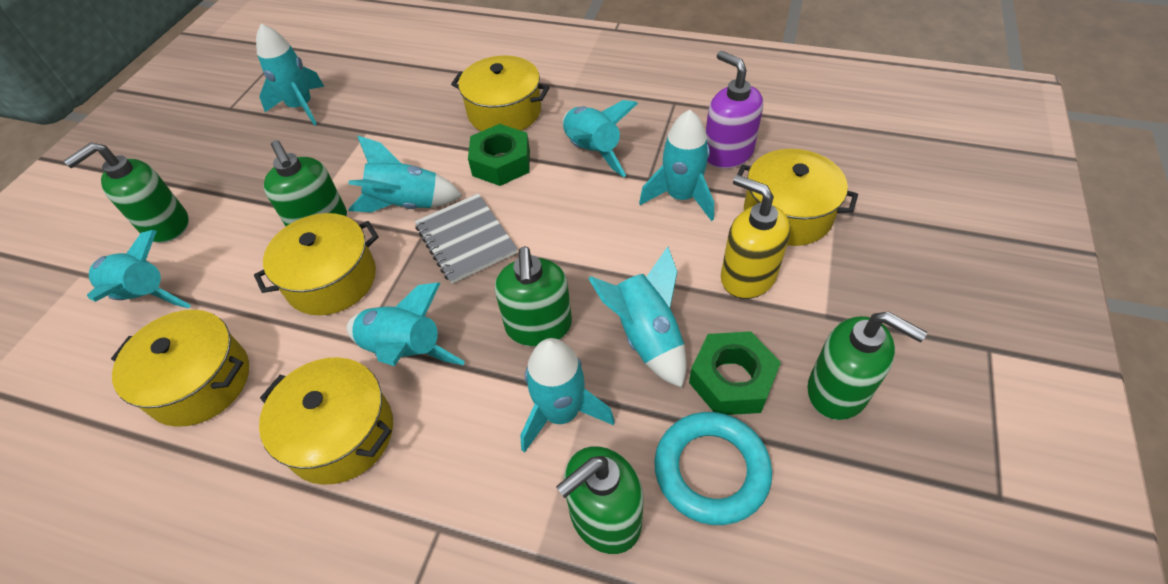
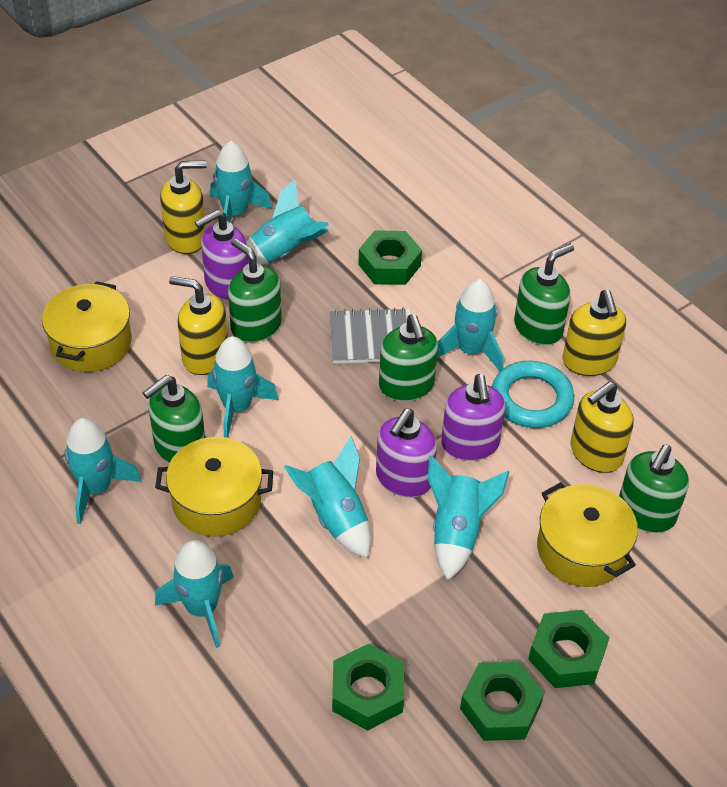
green nut: 2 -> 4
purple soap dispenser: 1 -> 3
yellow pot: 5 -> 3
yellow soap dispenser: 1 -> 4

